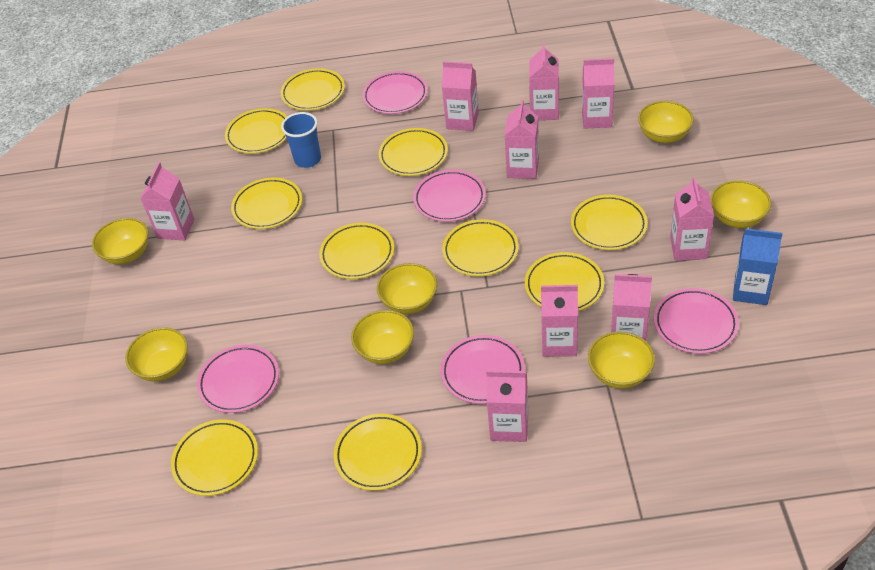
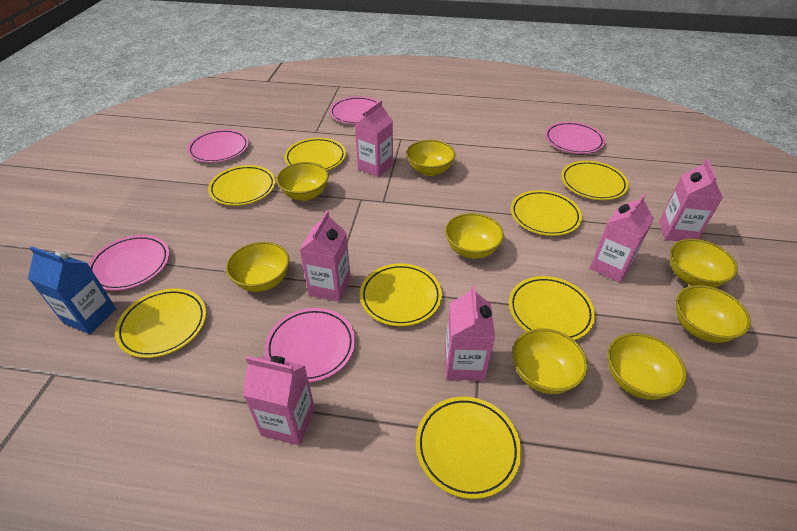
blue cup: 1 -> 0
pink carton: 9 -> 6
yellow bowl: 7 -> 8
yellow plate: 10 -> 8

